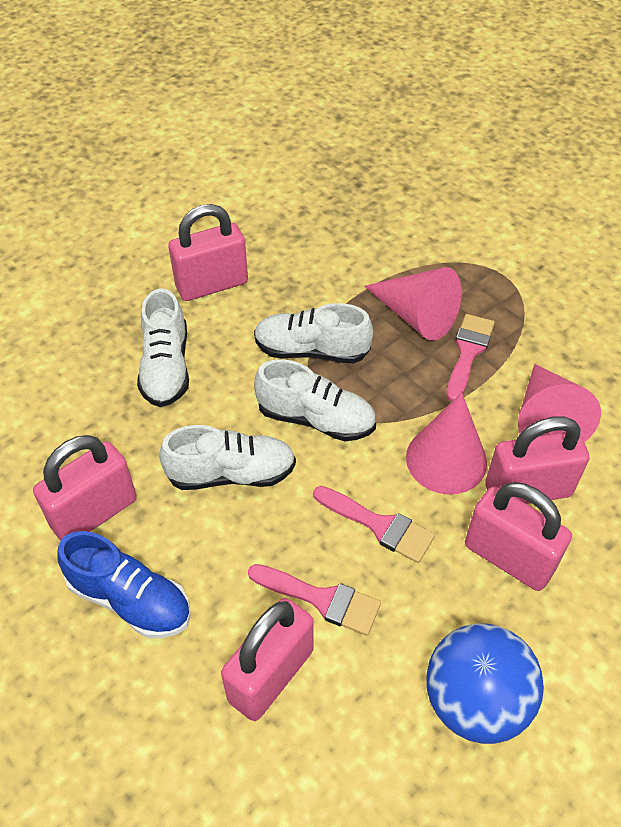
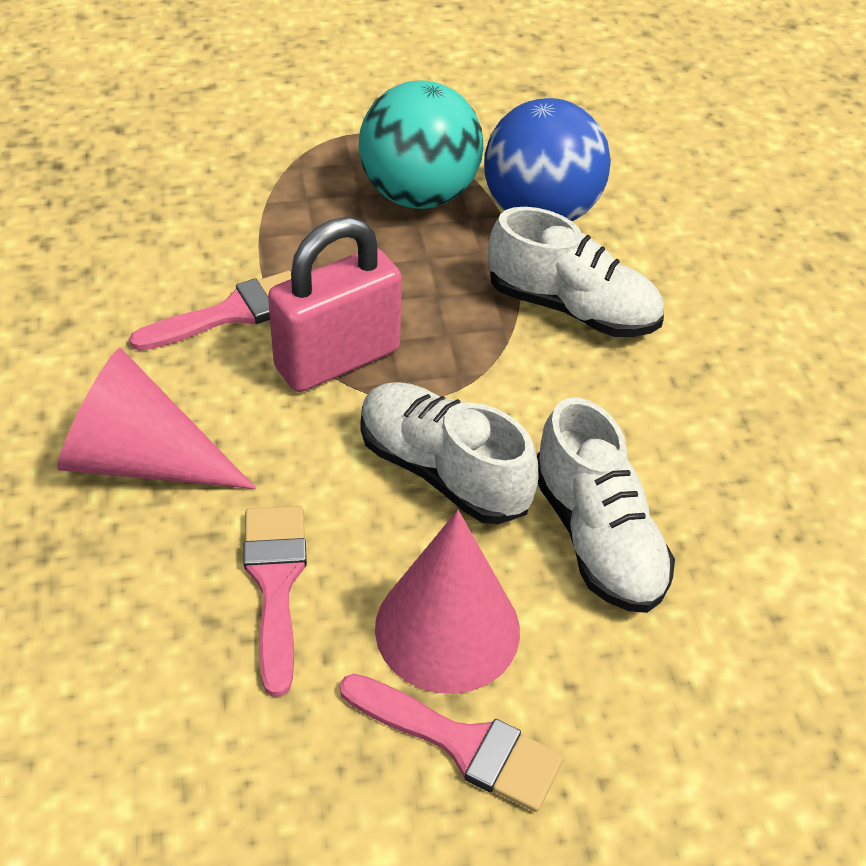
blue shoe: 1 -> 0
pink cone: 3 -> 2
pink padlock: 5 -> 1
turquoise ball: 0 -> 1
white shoe: 4 -> 3

